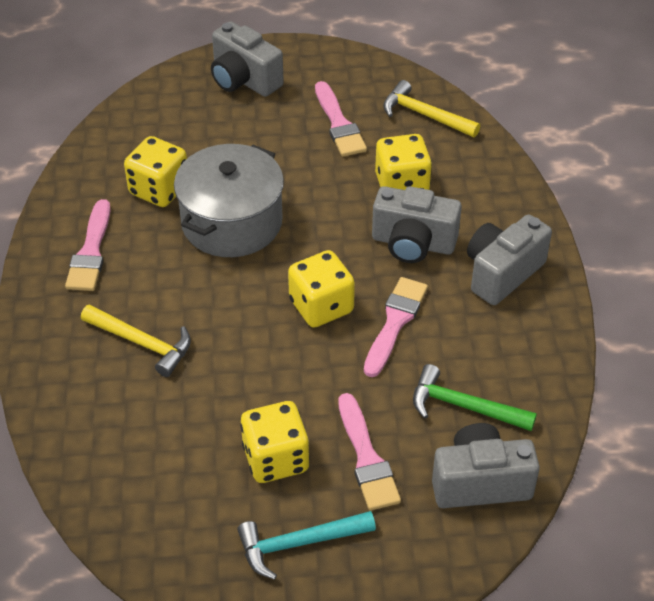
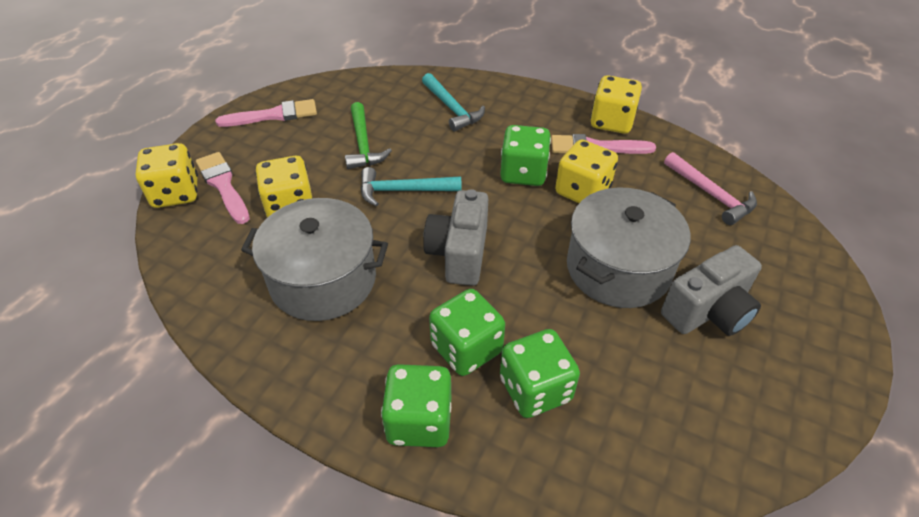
green dice: 0 -> 4
grey camera: 4 -> 2
grey pot: 1 -> 2
pink brush: 4 -> 3
pink hammer: 0 -> 1
turquoise hammer: 1 -> 2
yellow hammer: 2 -> 0

